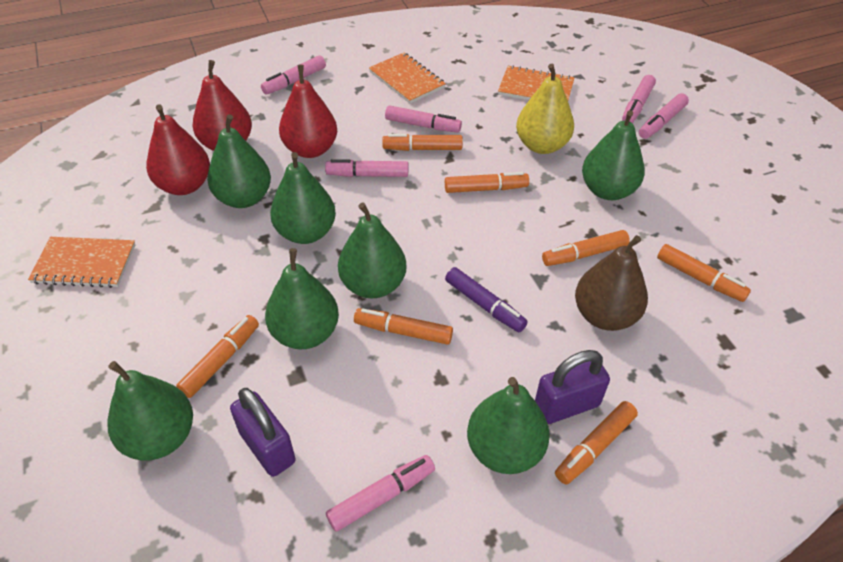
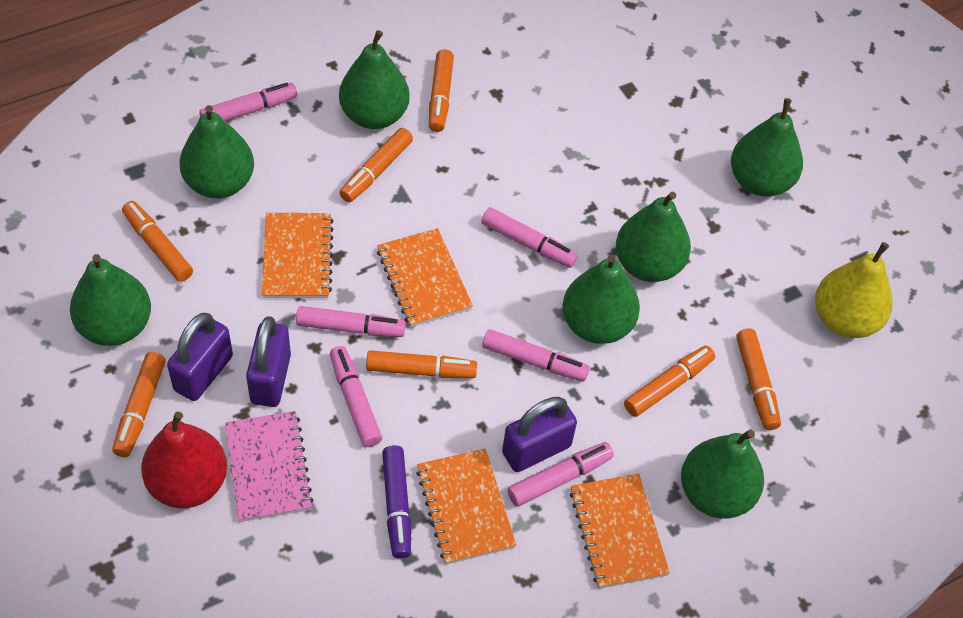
brown pear: 1 -> 0
orange notebook: 3 -> 4
pink notebook: 0 -> 1
purple padlock: 2 -> 3
red pear: 3 -> 1

